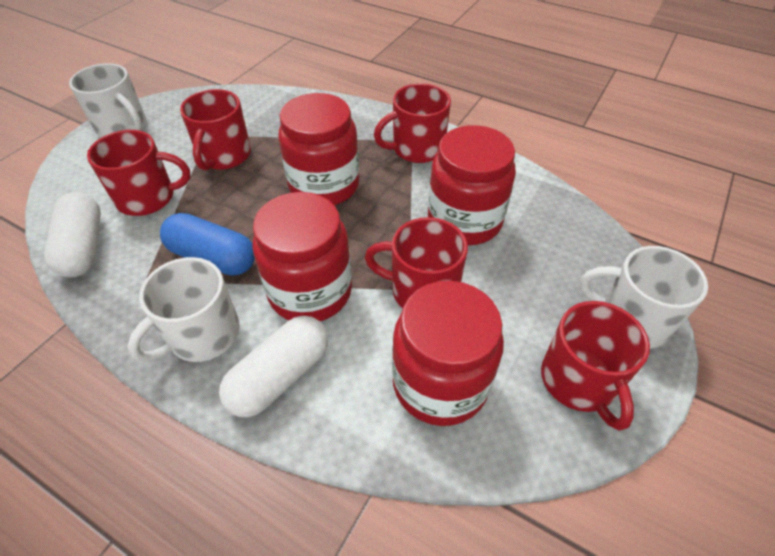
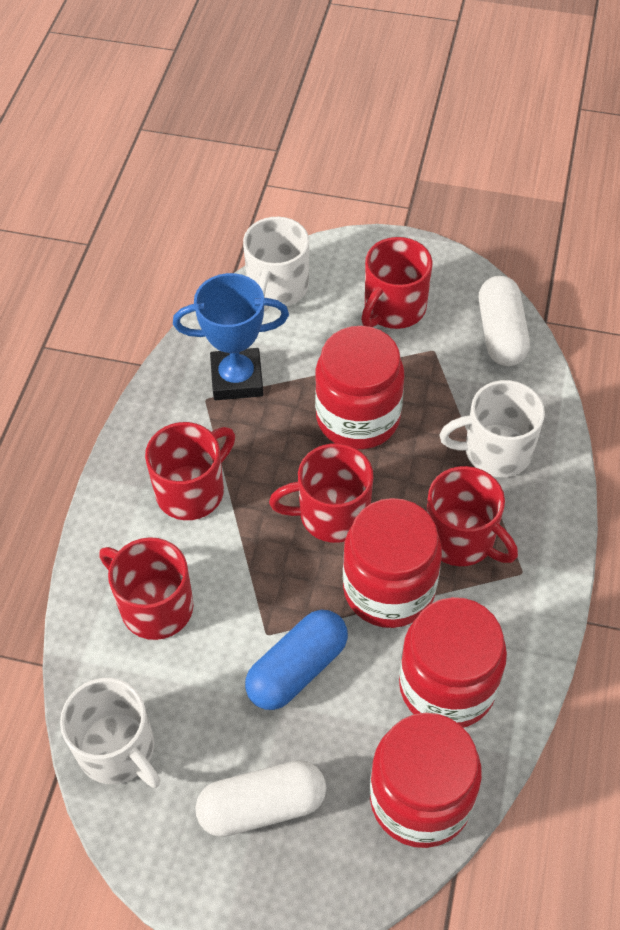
blue trophy: 0 -> 1

